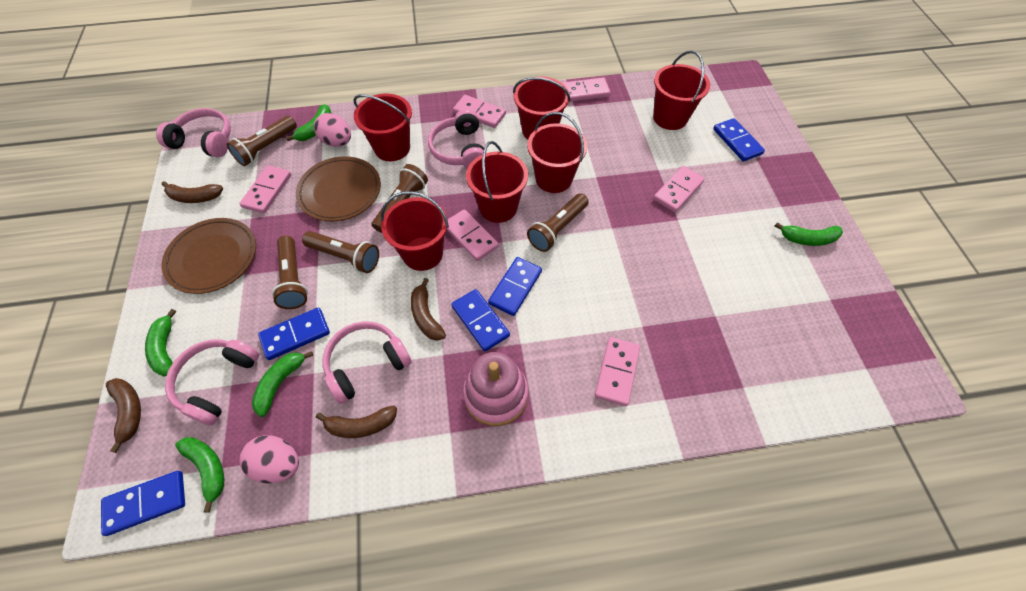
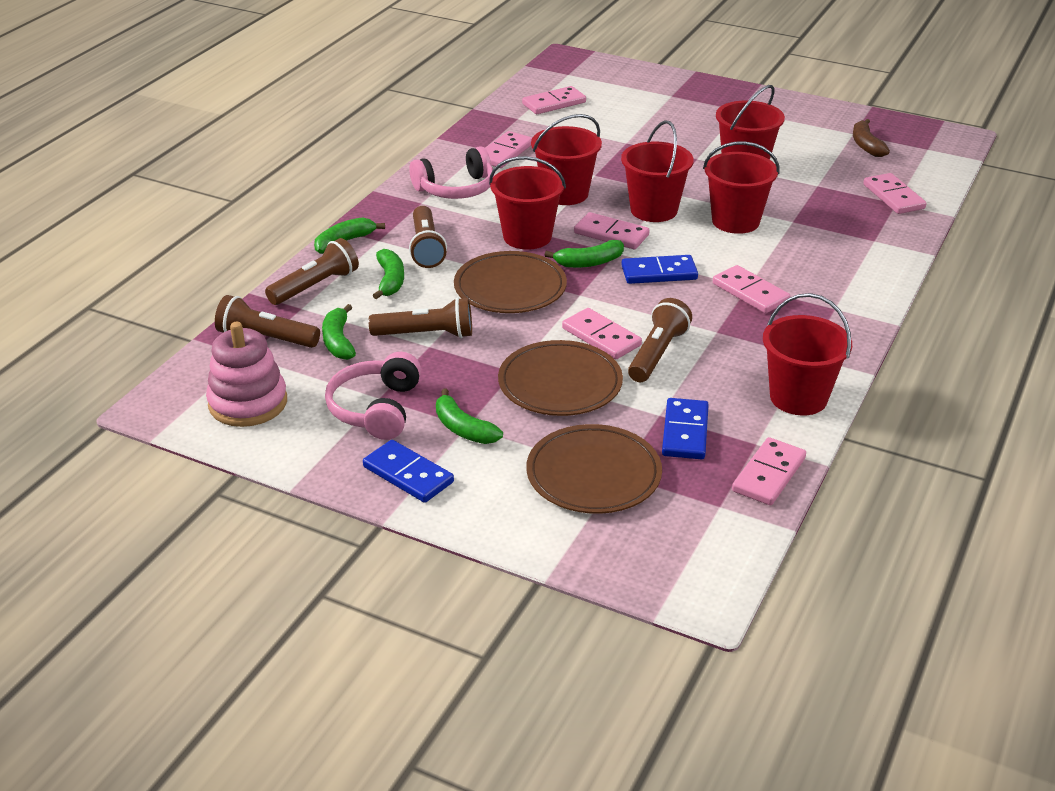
blue domino: 5 -> 3
brown banana: 4 -> 1
brown plate: 2 -> 3
pink domino: 6 -> 7
pink egg: 2 -> 0
pink headphones: 4 -> 2

